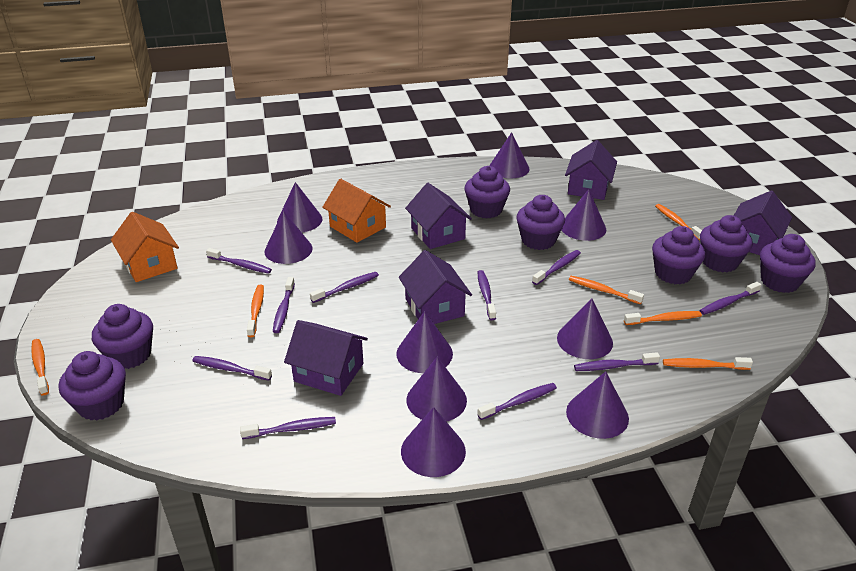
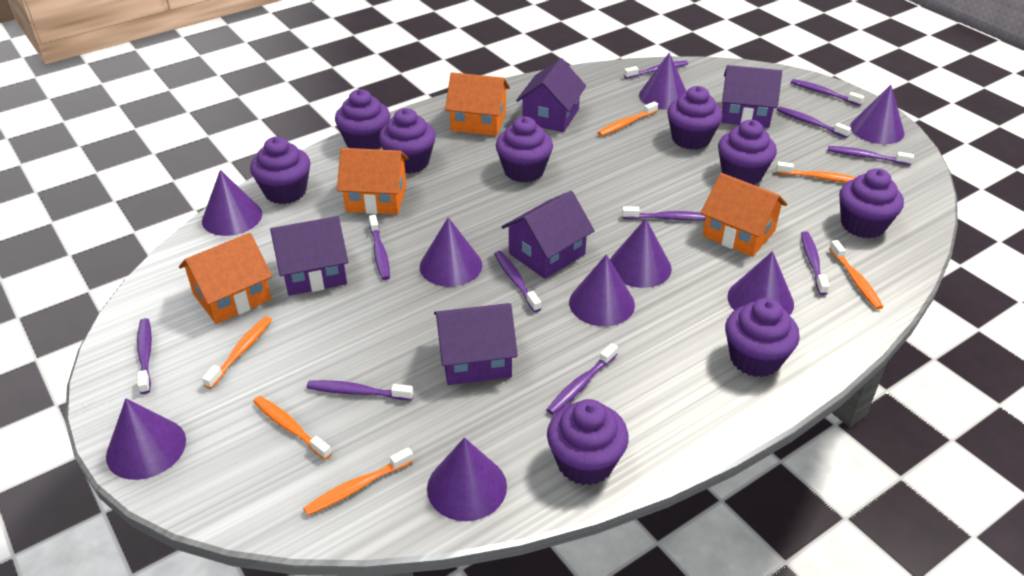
orange house: 2 -> 4
purple cupcake: 7 -> 9
purple toothbrush: 10 -> 11

